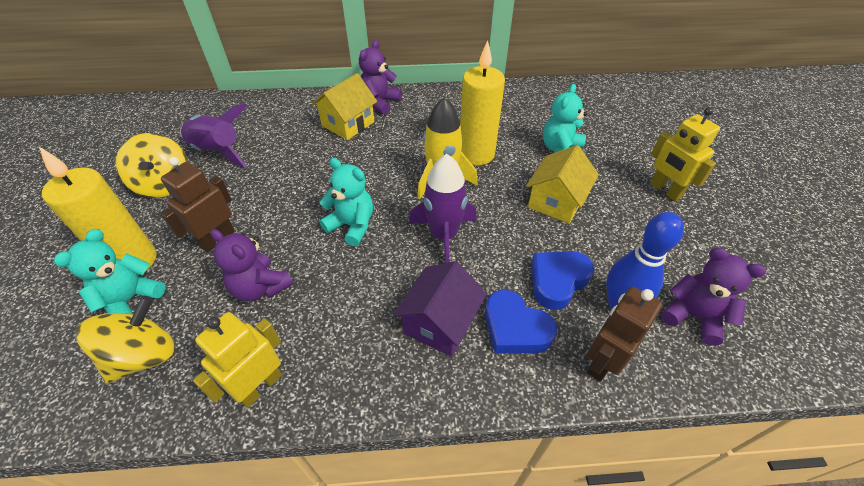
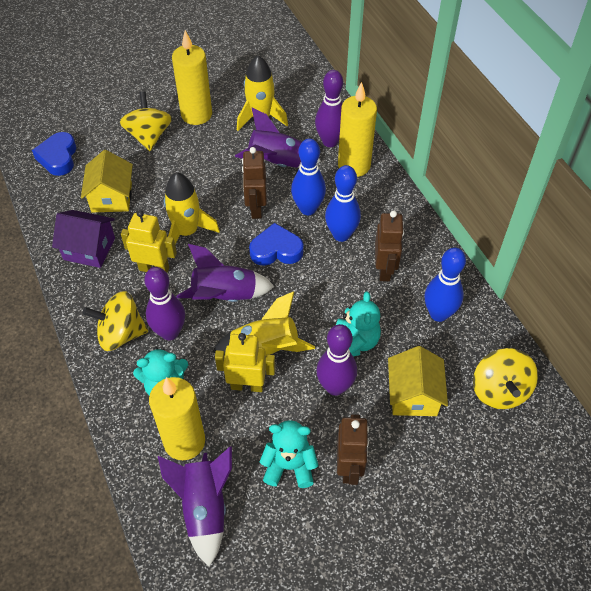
blue bowling pin: 1 -> 3
brown robot: 2 -> 3
purple bowling pin: 0 -> 3
purple rocket: 2 -> 3
purple teddy bear: 3 -> 0
yellow candle: 2 -> 3
yellow rocket: 1 -> 3
yellow spinning top: 2 -> 3

